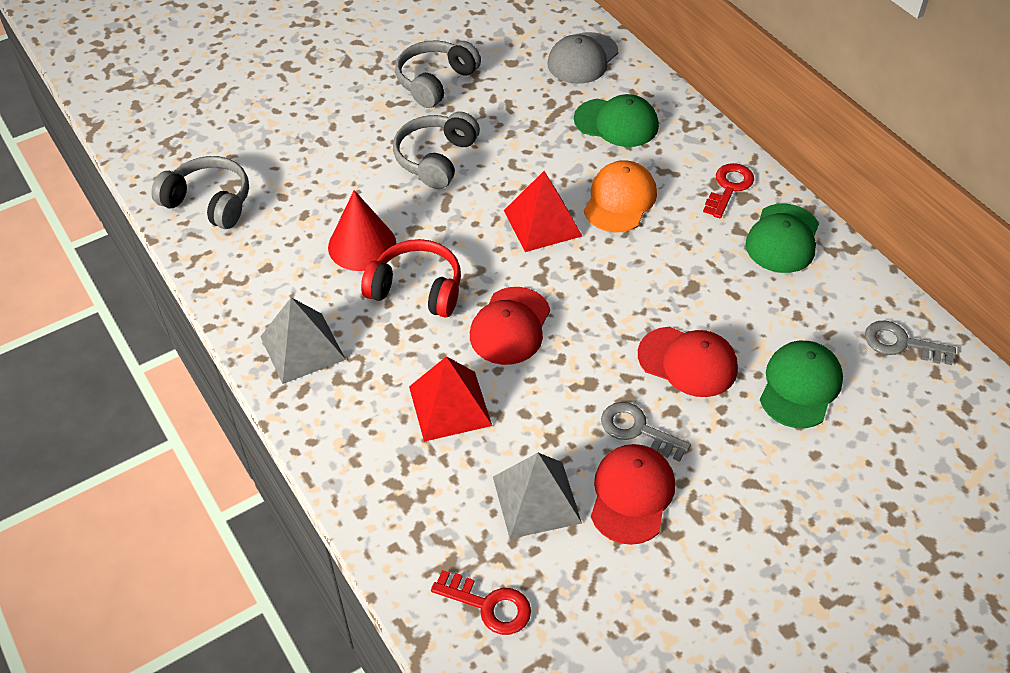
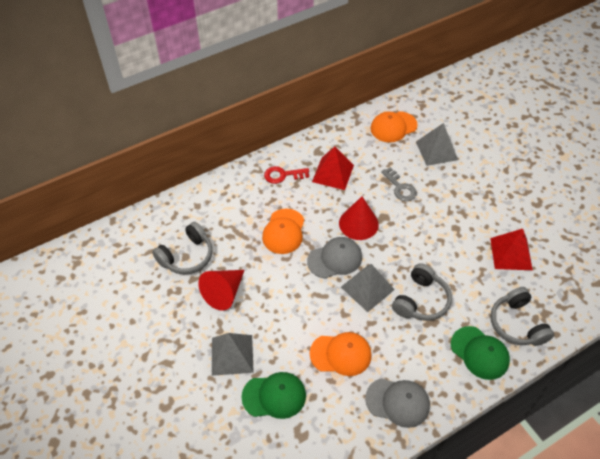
green cap: 3 -> 2
grey cap: 1 -> 2
grey key: 2 -> 1
grey pyramid: 2 -> 3
orange cap: 1 -> 3
red cap: 3 -> 0
red cone: 1 -> 2
red headphones: 1 -> 0
red key: 2 -> 1

